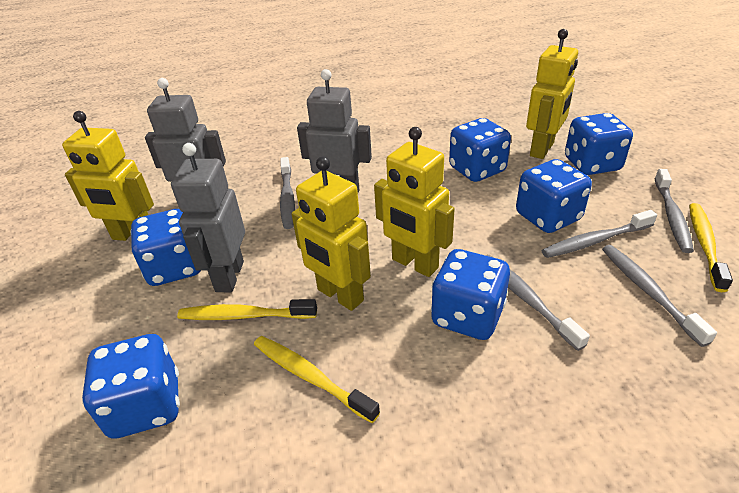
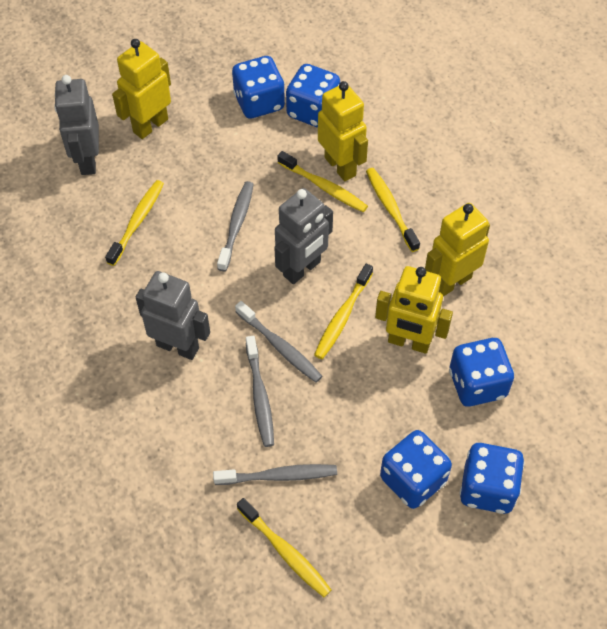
blue dice: 6 -> 5
grey toothbrush: 5 -> 4
yellow toothbrush: 3 -> 5

